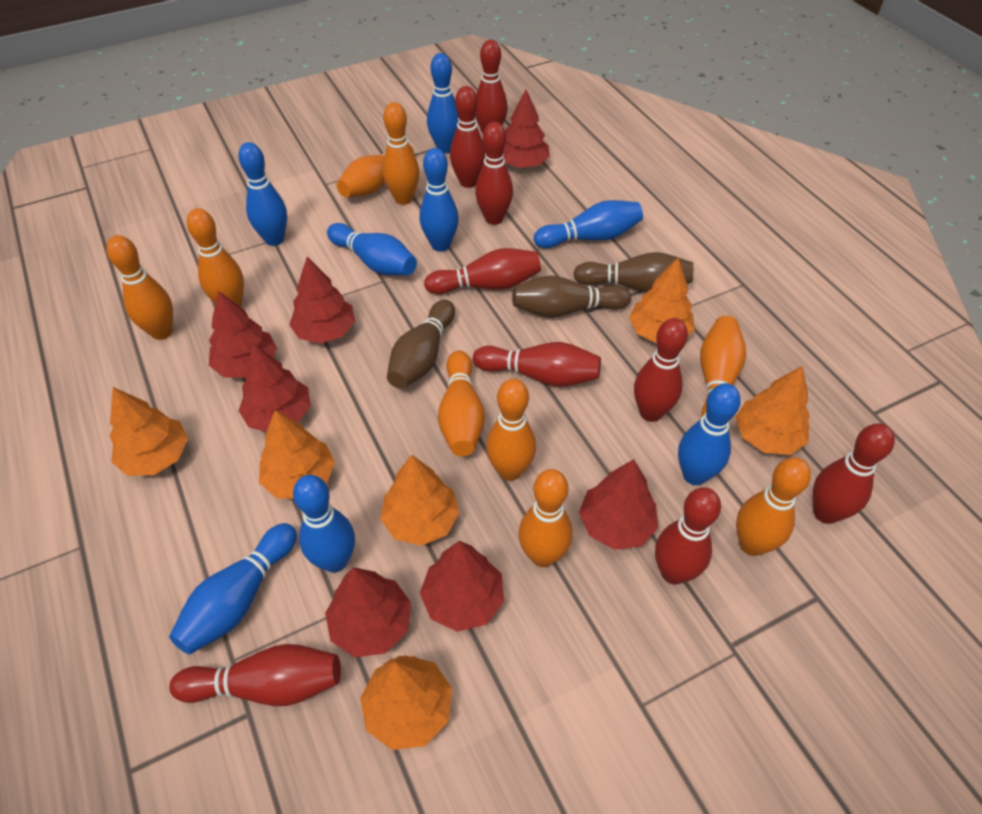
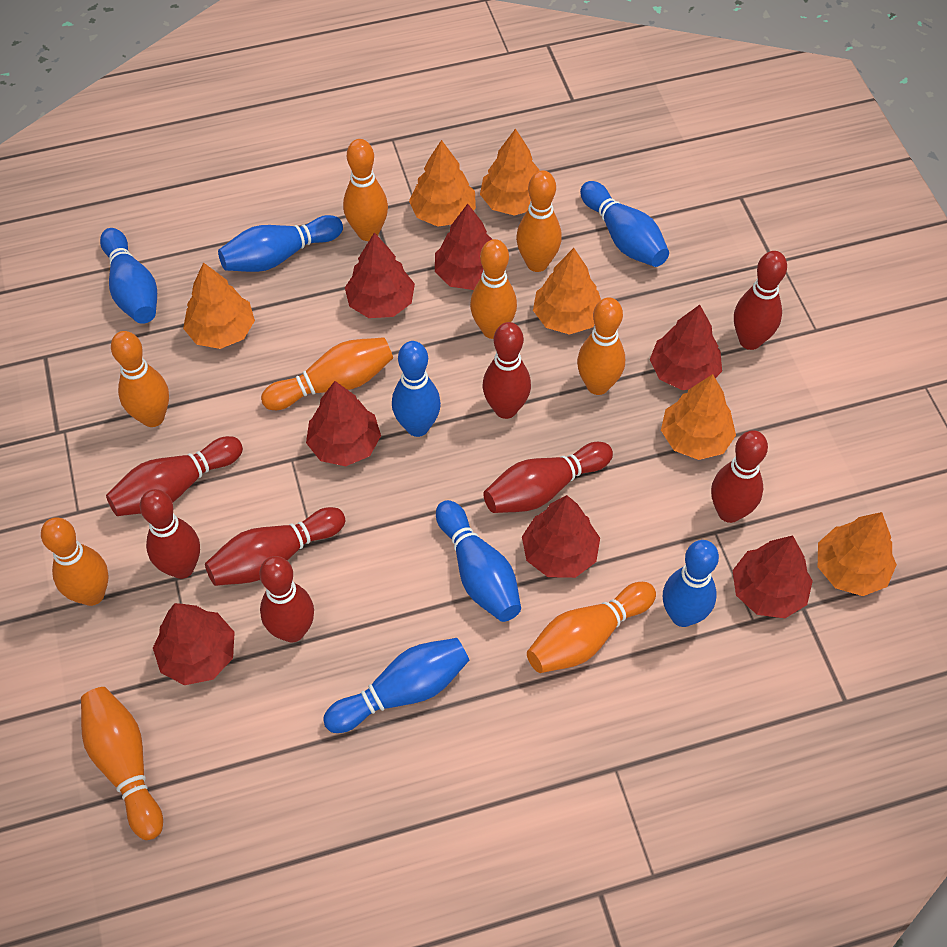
blue bowling pin: 8 -> 7
brown bowling pin: 3 -> 0
red bowling pin: 9 -> 8

